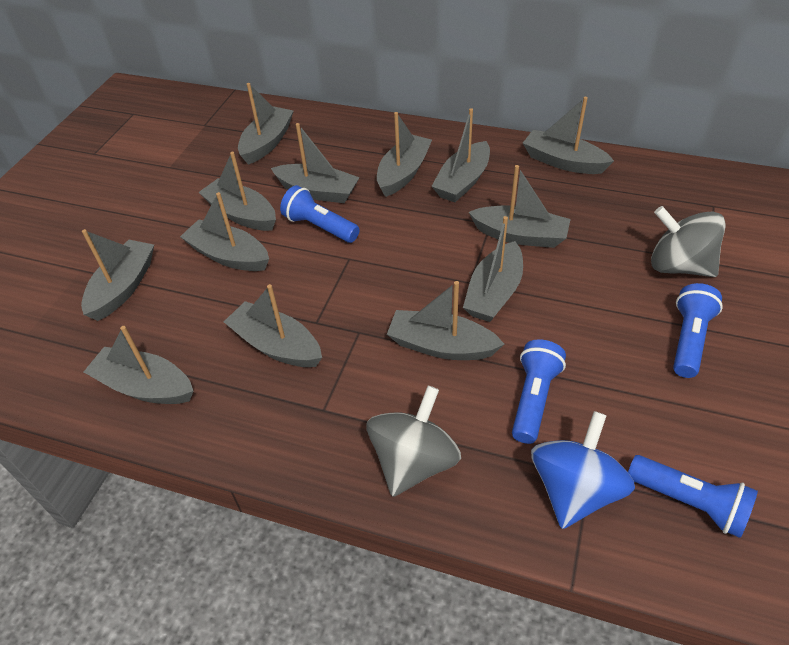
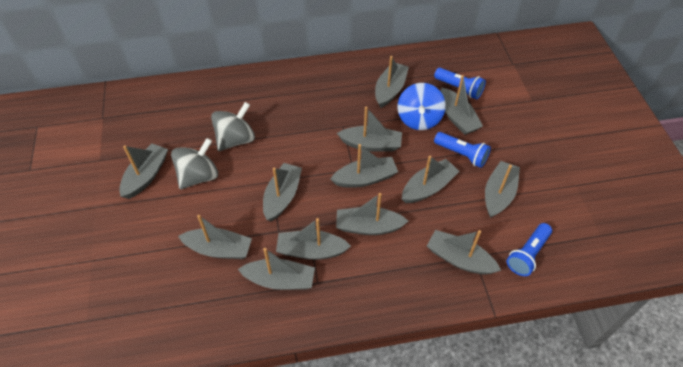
blue flashlight: 4 -> 3

